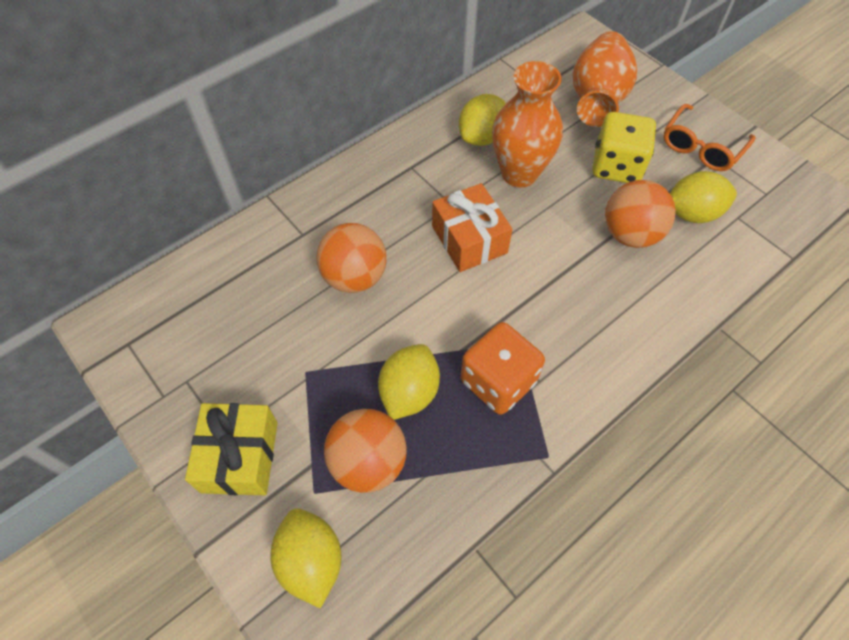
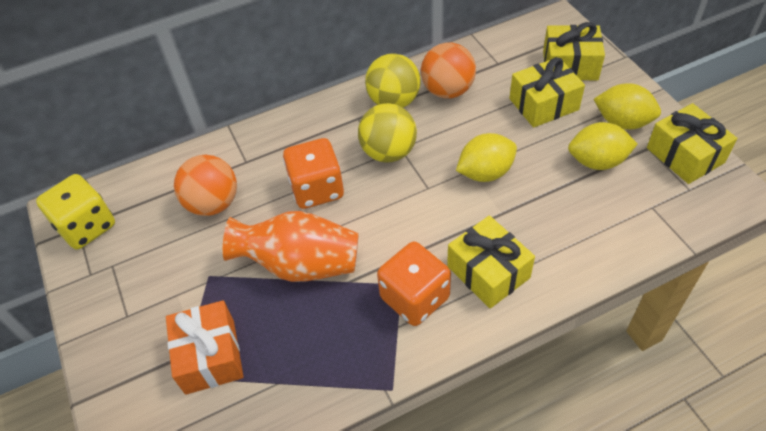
orange ball: 3 -> 2
orange dice: 1 -> 2
orange glasses: 1 -> 0
orange vase: 2 -> 1
yellow ball: 0 -> 2
yellow gift: 1 -> 4
yellow lemon: 4 -> 3

